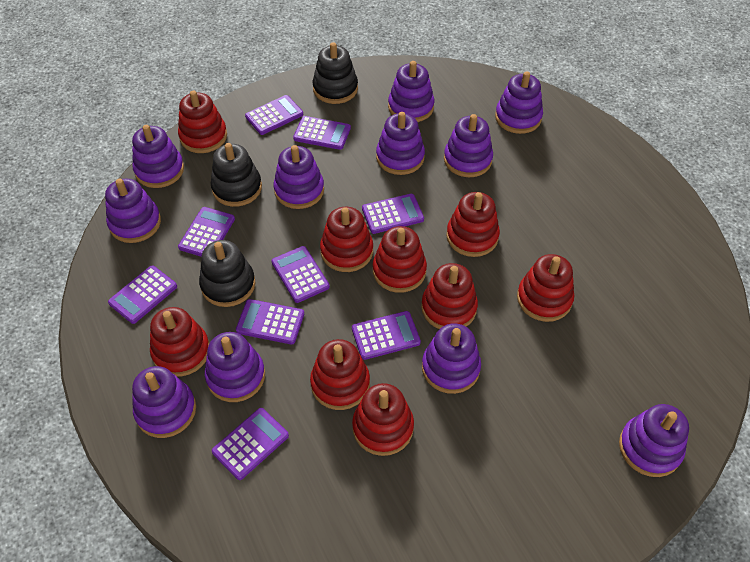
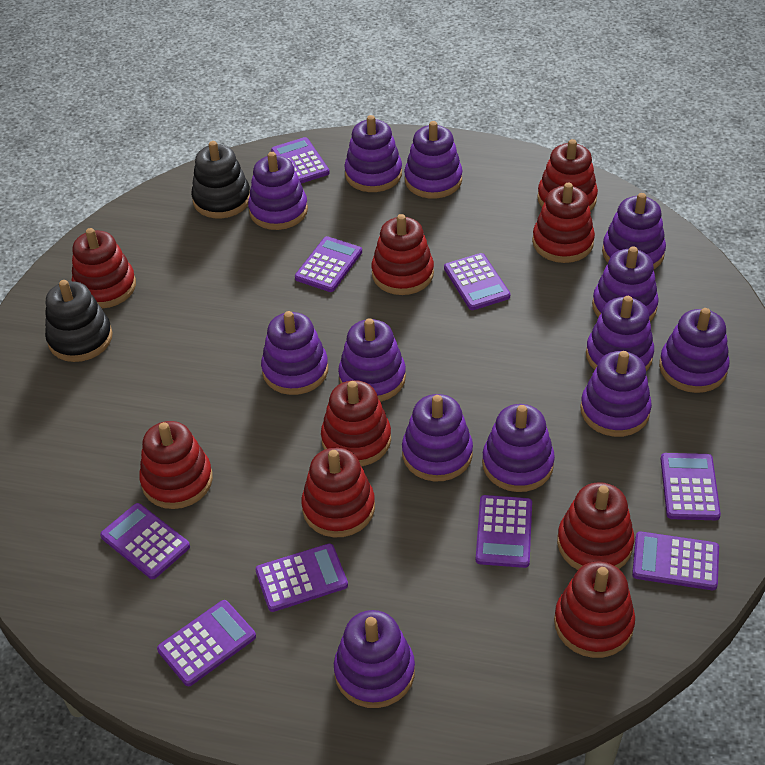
black stacking toy: 3 -> 2
purple stacking toy: 11 -> 13

